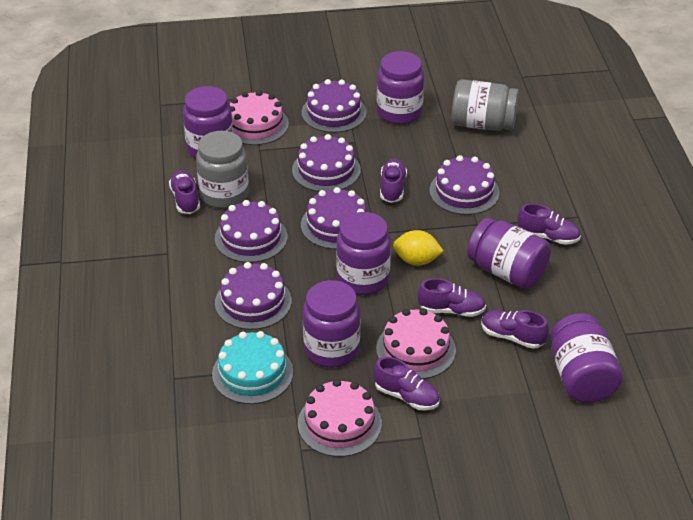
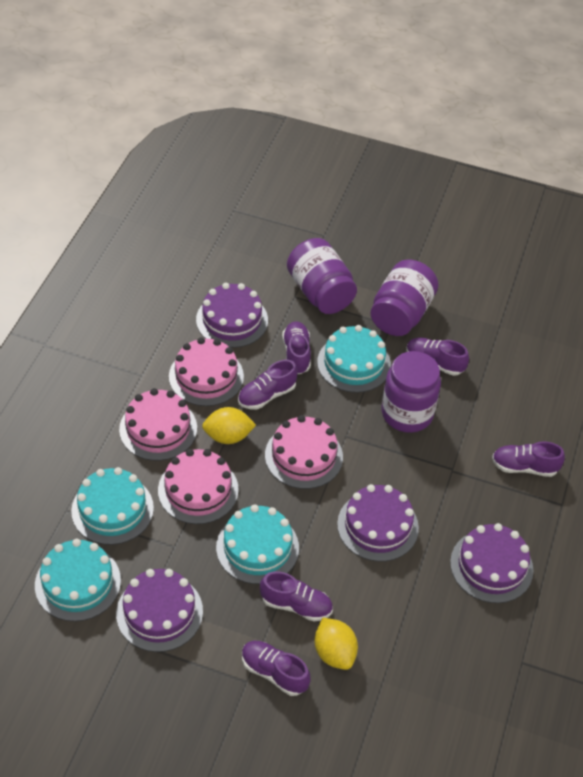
grey jar: 2 -> 0
pink cake: 3 -> 4
purple cake: 6 -> 4
purple jar: 6 -> 3
turquoise cake: 1 -> 4
yellow lemon: 1 -> 2

